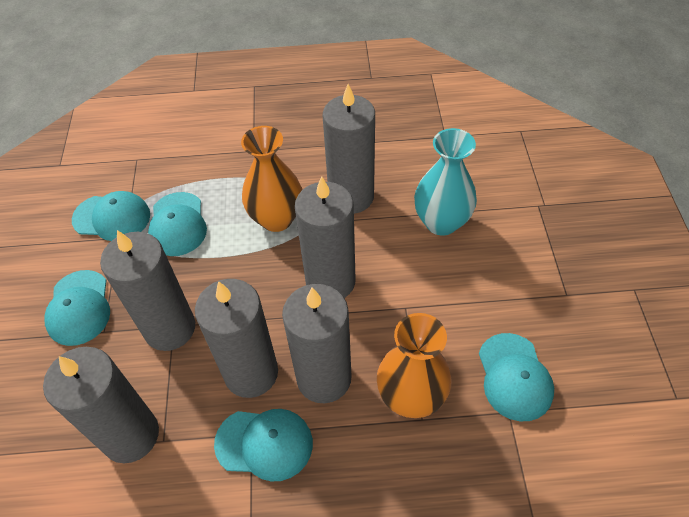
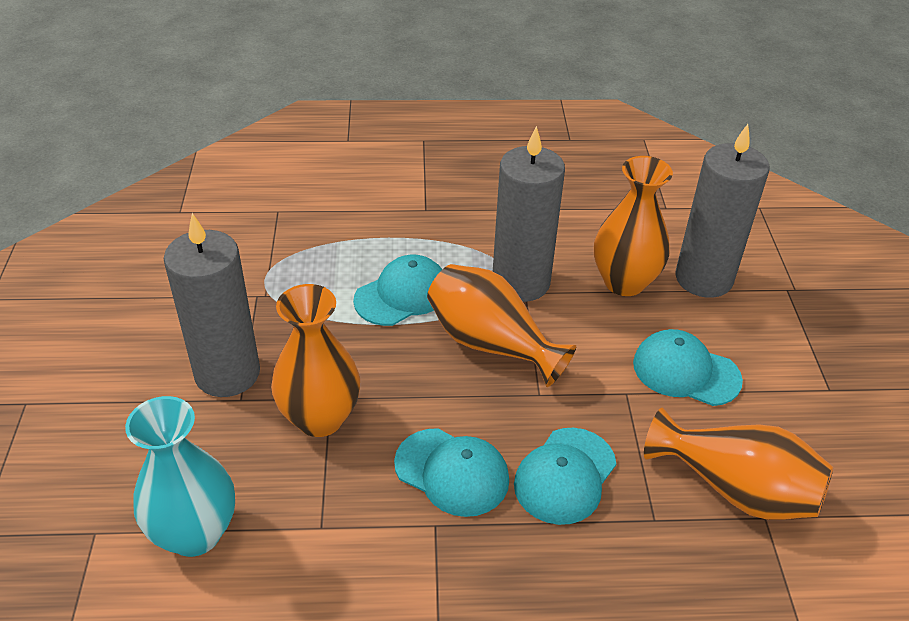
grey candle: 6 -> 3
orange vase: 2 -> 4
turquoise cap: 5 -> 4

